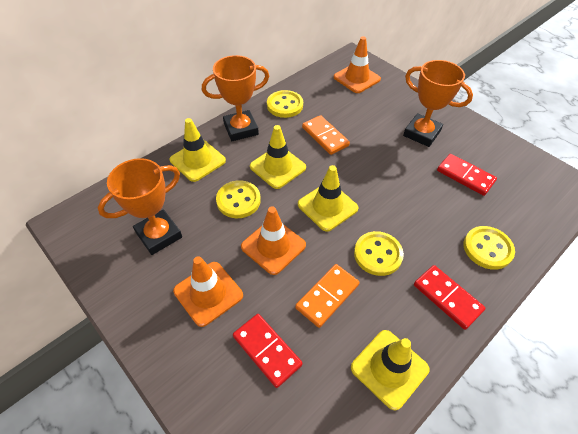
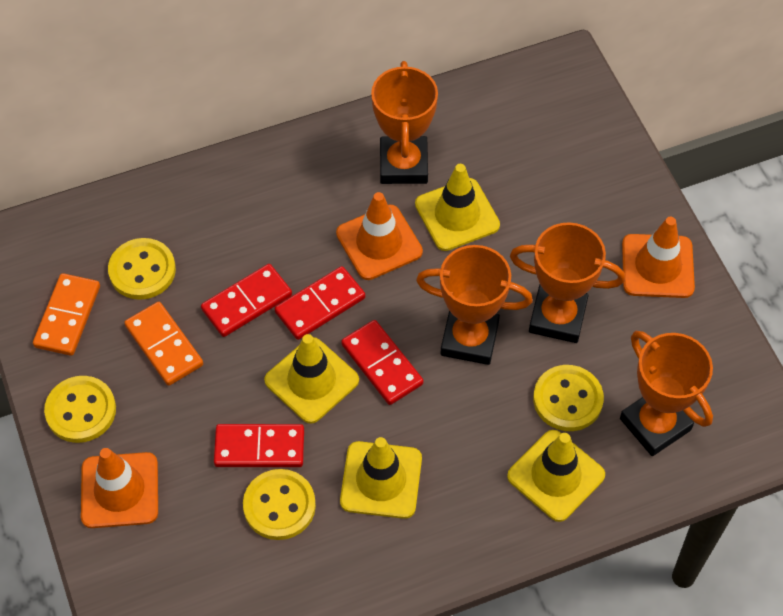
orange trophy: 3 -> 4
red domino: 3 -> 4

